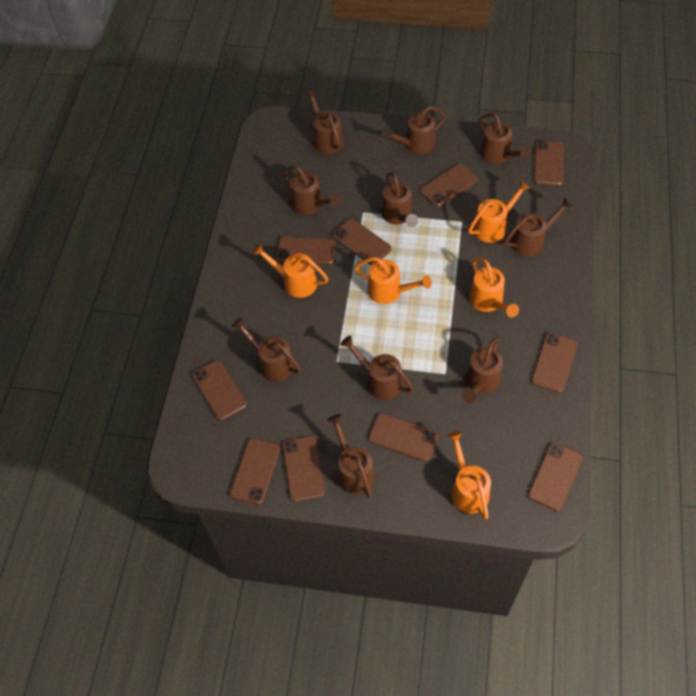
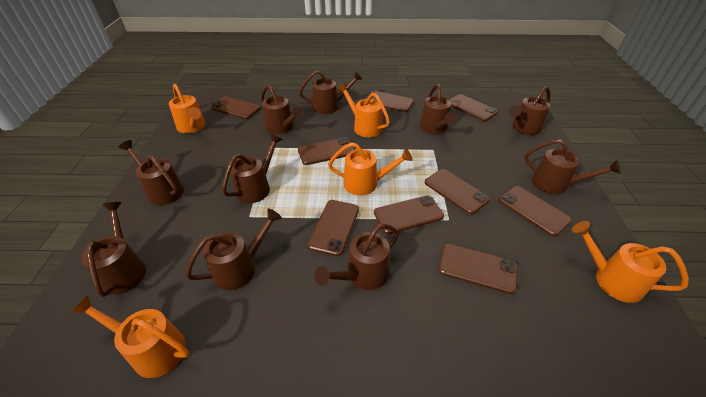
brown phone: 10 -> 9

